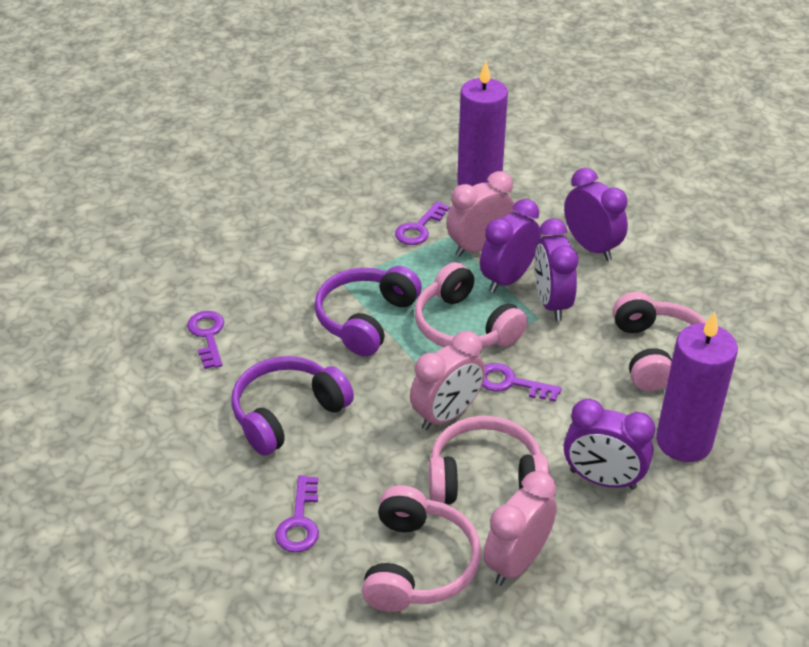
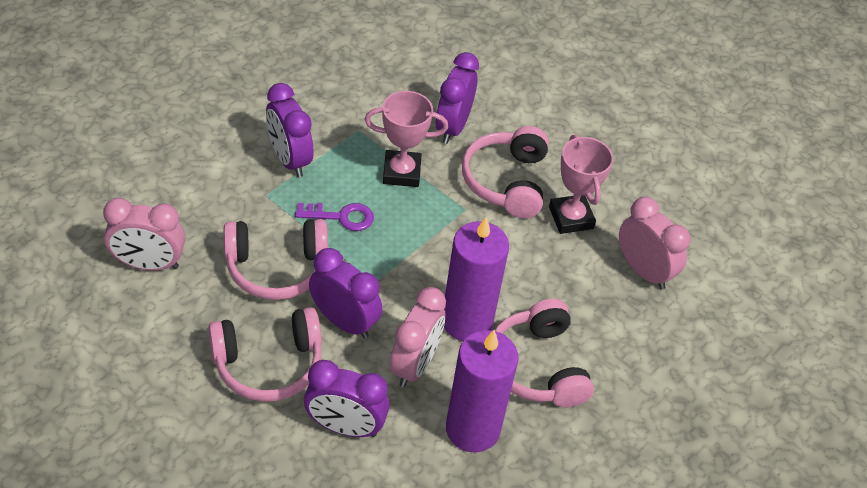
pink trophy: 0 -> 2
purple headphones: 2 -> 0
purple key: 4 -> 1

